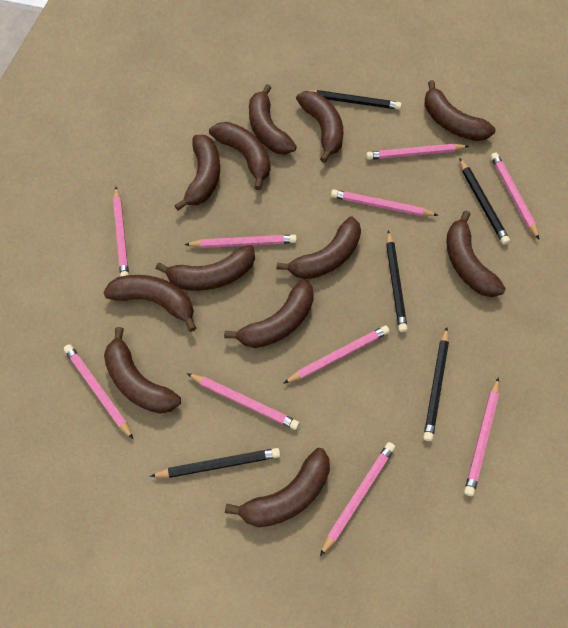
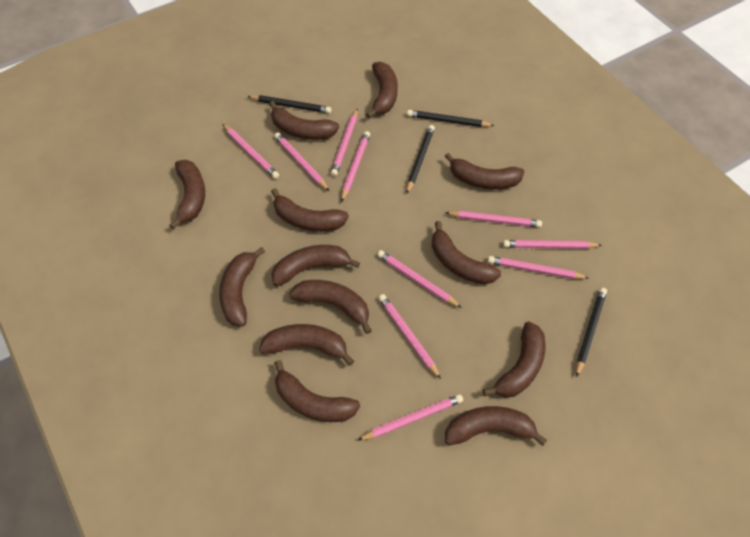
black pencil: 5 -> 4
brown banana: 12 -> 13

